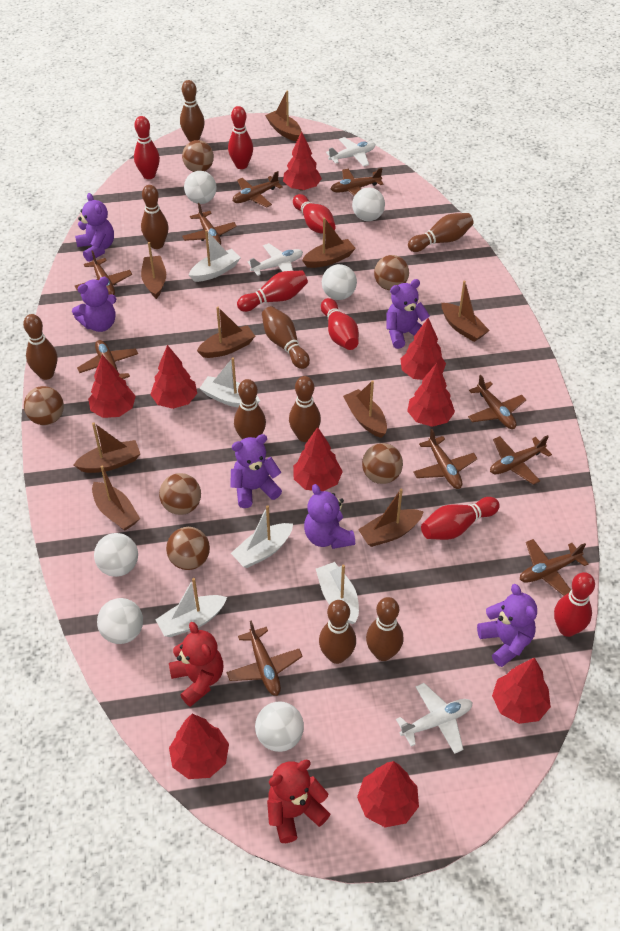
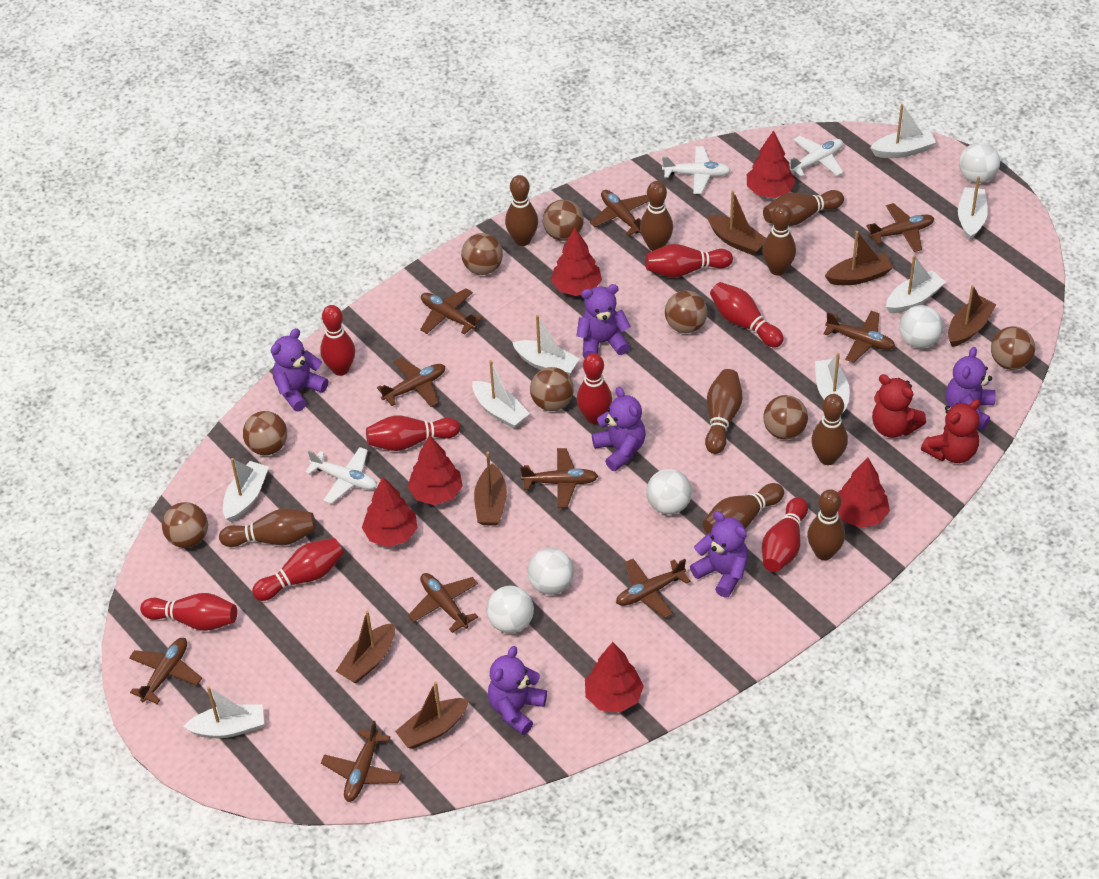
brown ball: 6 -> 8
brown boat: 9 -> 6
red bowling pin: 7 -> 8
red tree: 9 -> 6
white ball: 6 -> 5
white boat: 5 -> 8

